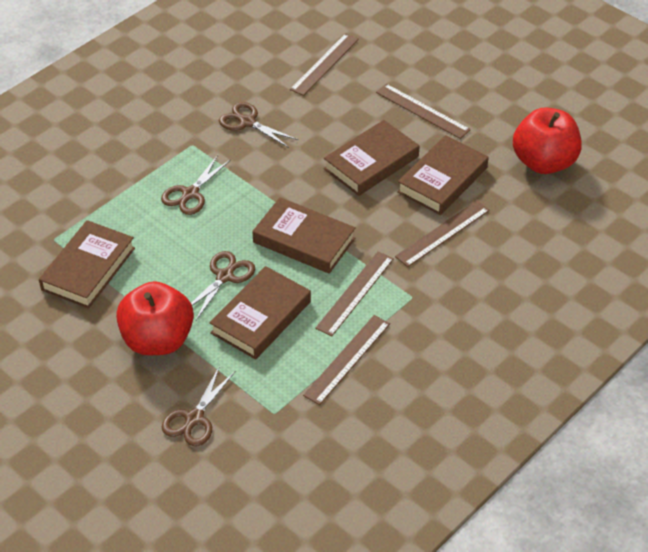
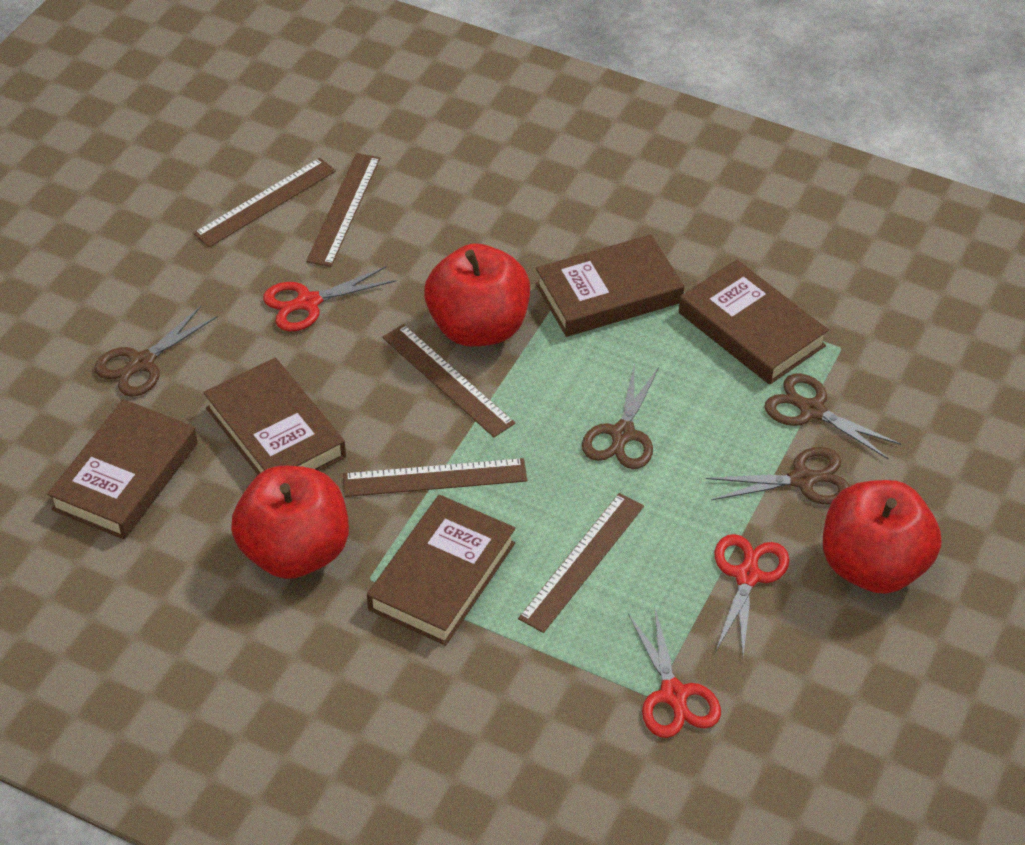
red apple: 2 -> 3
red scissors: 0 -> 3

